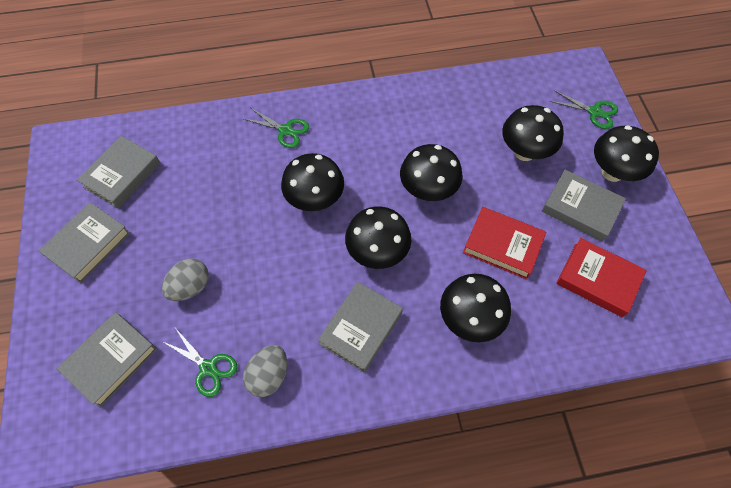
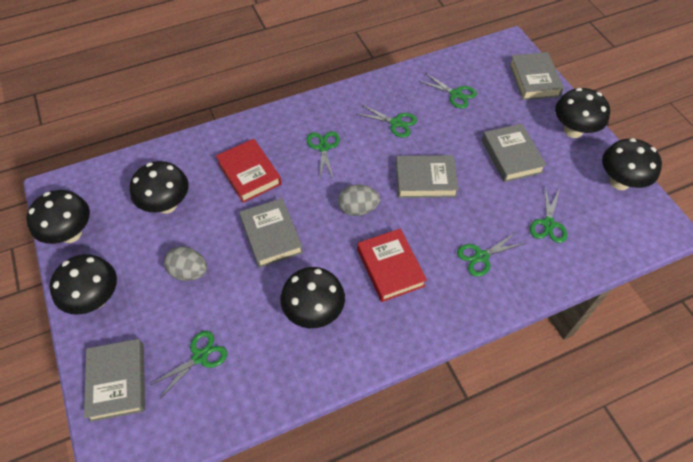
green scissors: 3 -> 6

